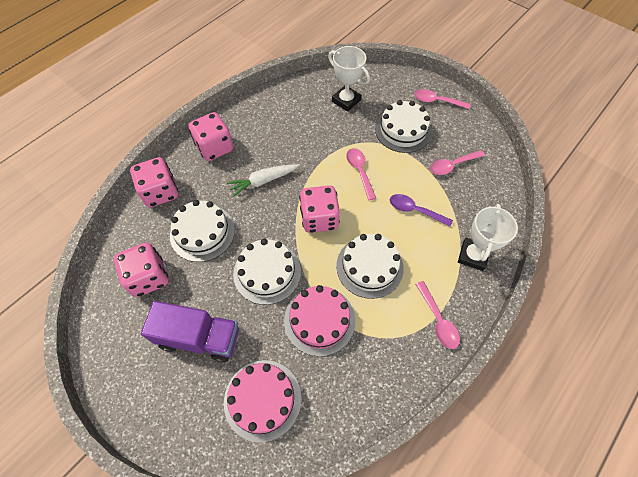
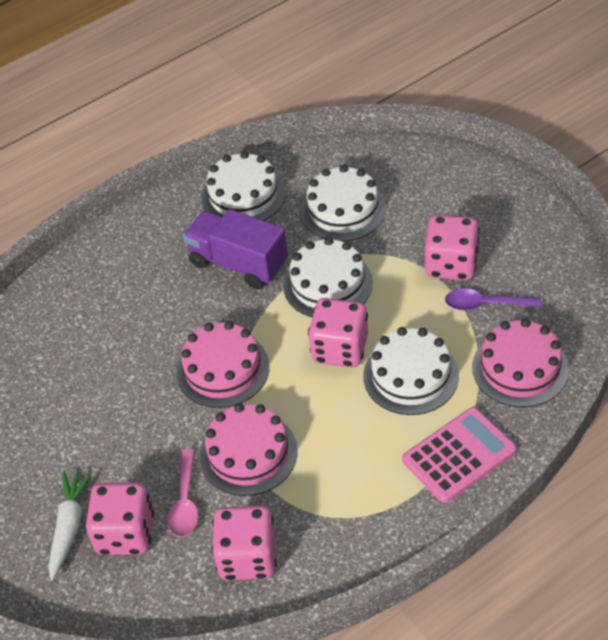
pink cake: 2 -> 3
pink calculator: 0 -> 1
pink spoon: 4 -> 1
white trophy: 2 -> 0

